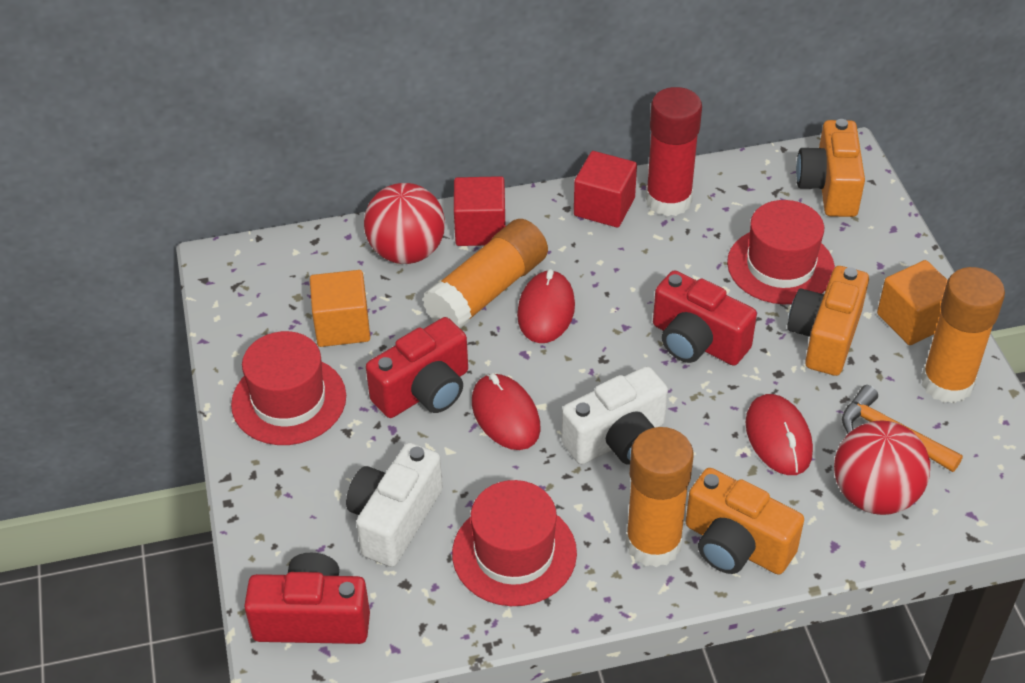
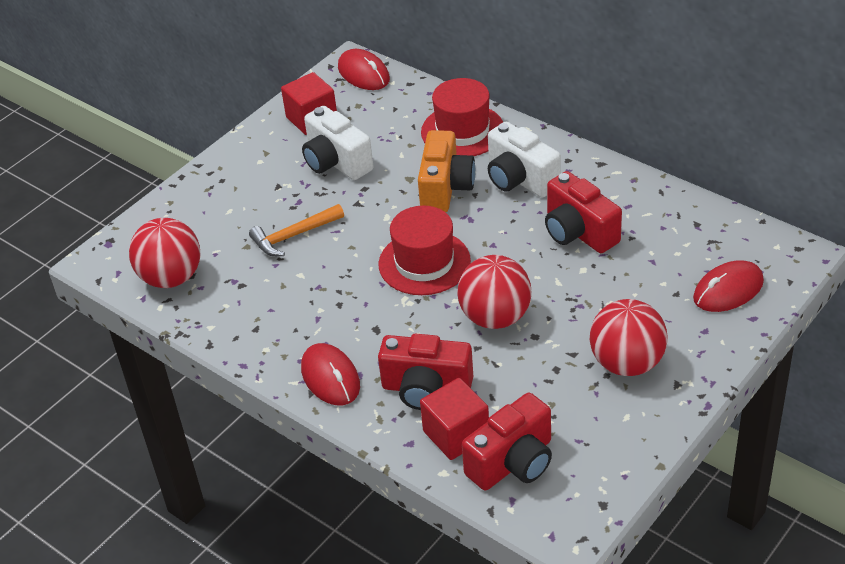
orange camera: 3 -> 1
orange cube: 2 -> 0
orange glue stick: 3 -> 0
red ball: 2 -> 3
red glue stick: 1 -> 0
red hat: 3 -> 2

